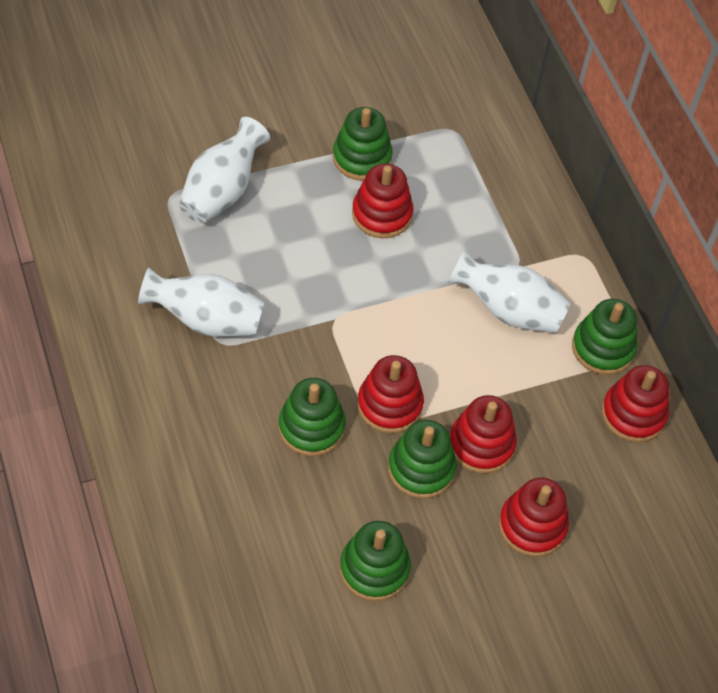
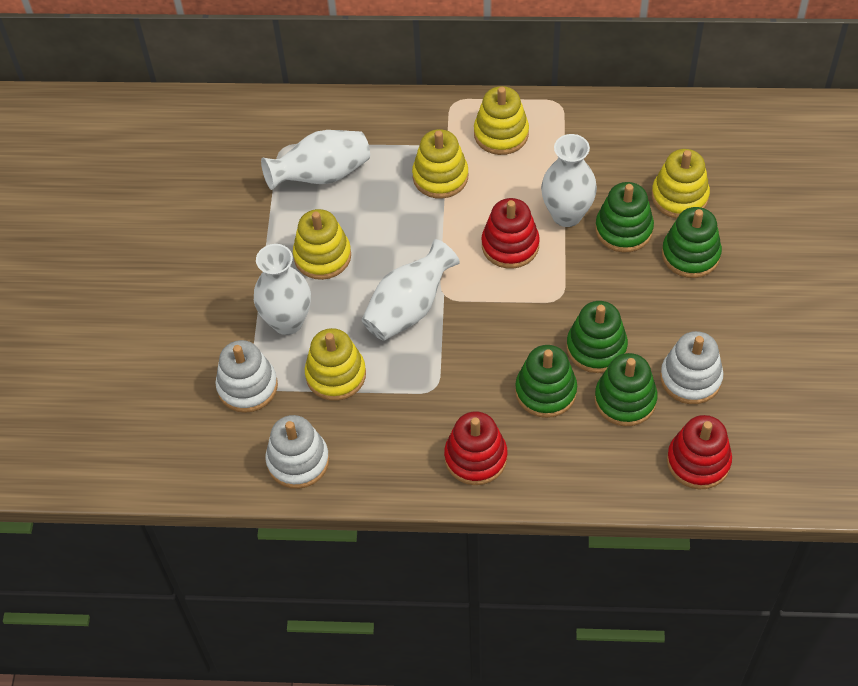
red stacking toy: 5 -> 3
white stacking toy: 0 -> 3
white vase: 3 -> 4
yellow stacking toy: 0 -> 5

